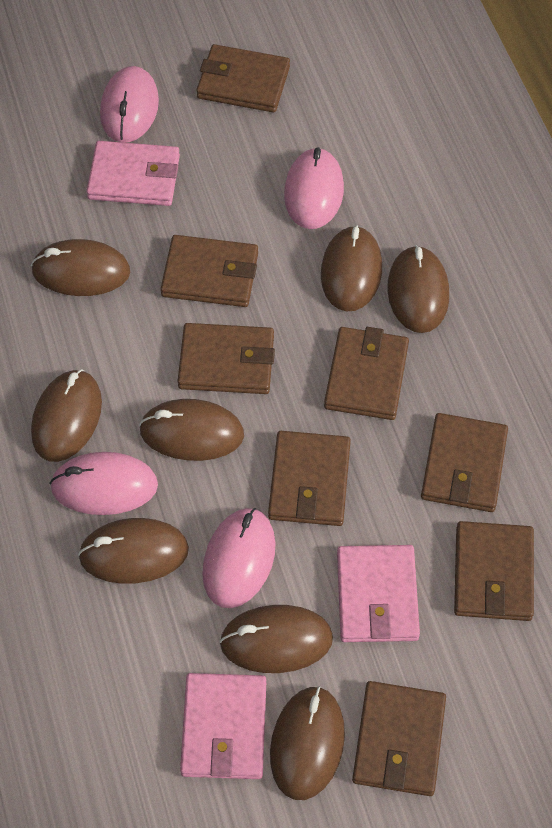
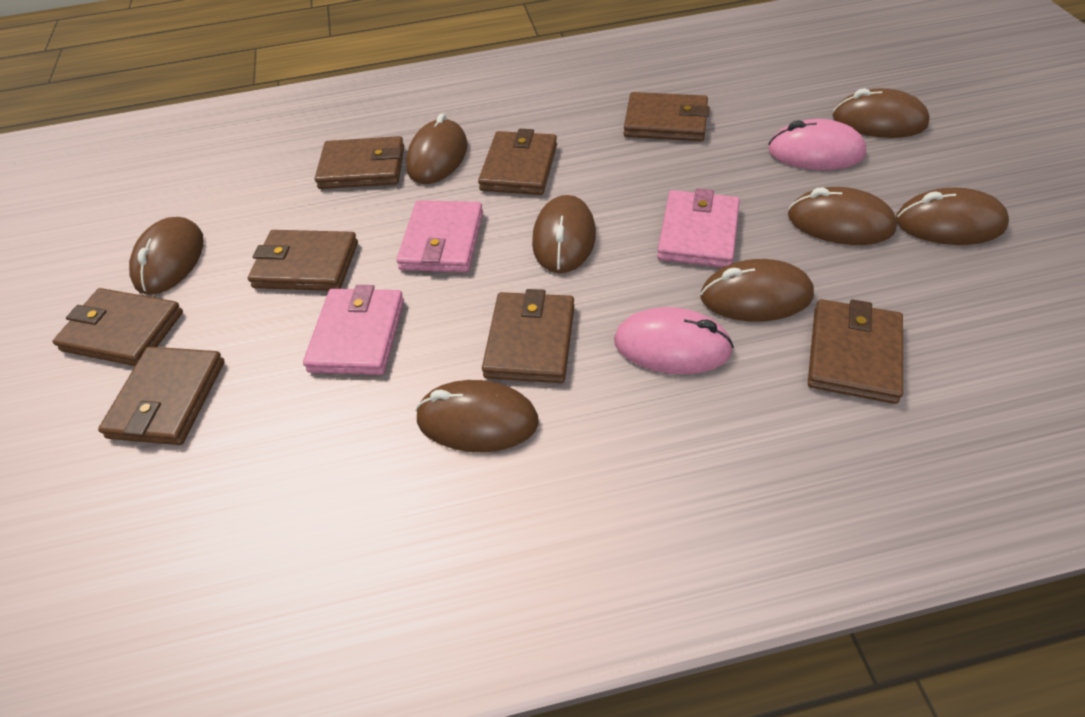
pink mouse: 4 -> 2

